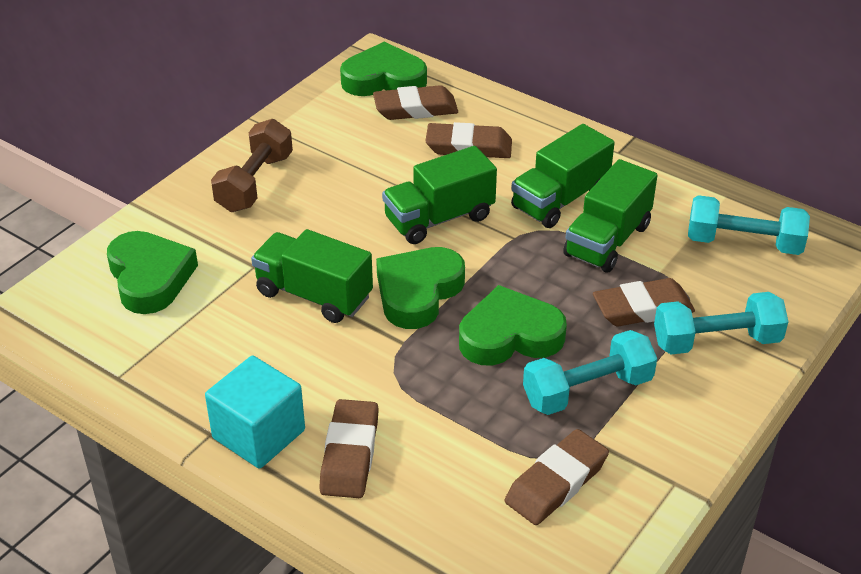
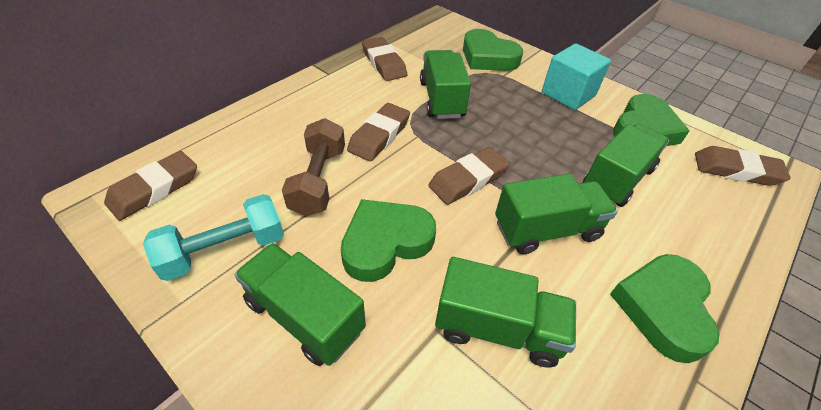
green truck: 4 -> 5
turquoise dumbbell: 3 -> 1

